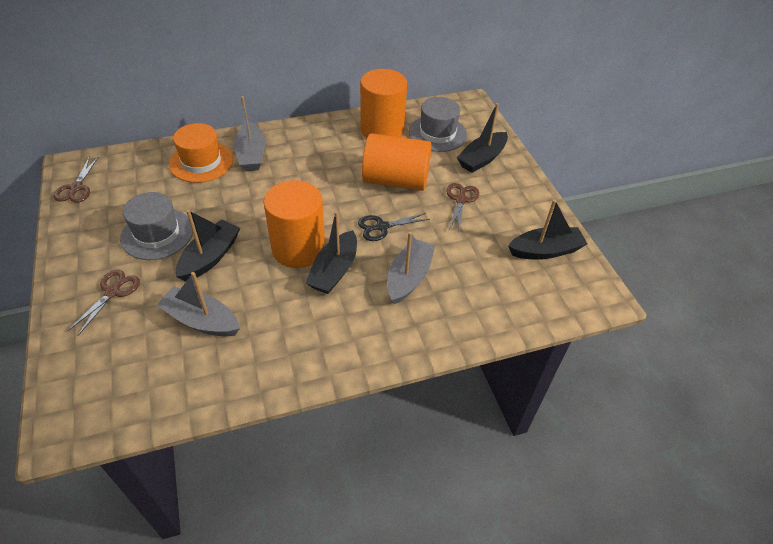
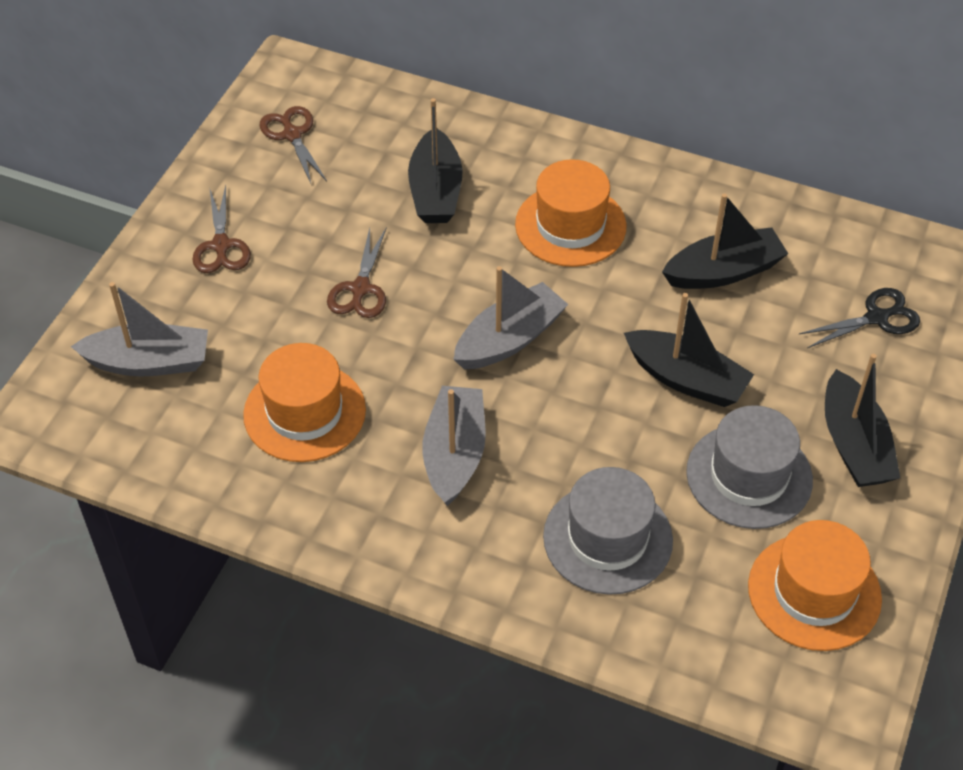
orange cylinder: 3 -> 0
orange hat: 1 -> 3

